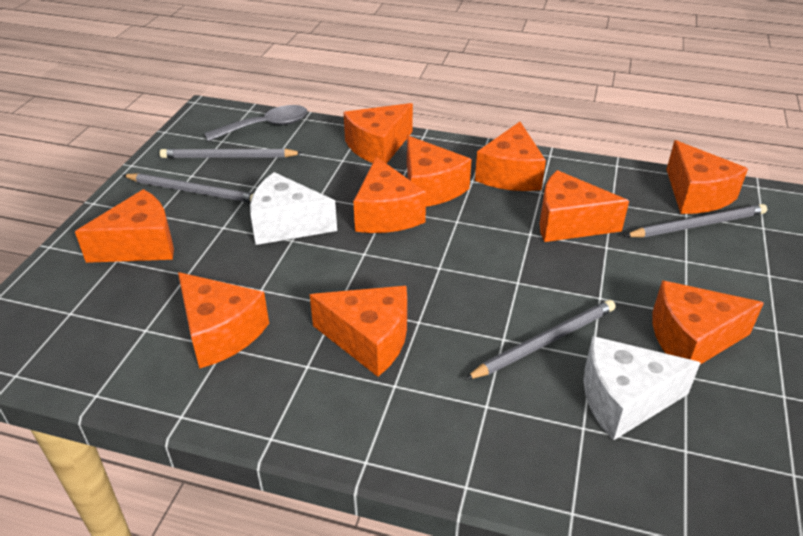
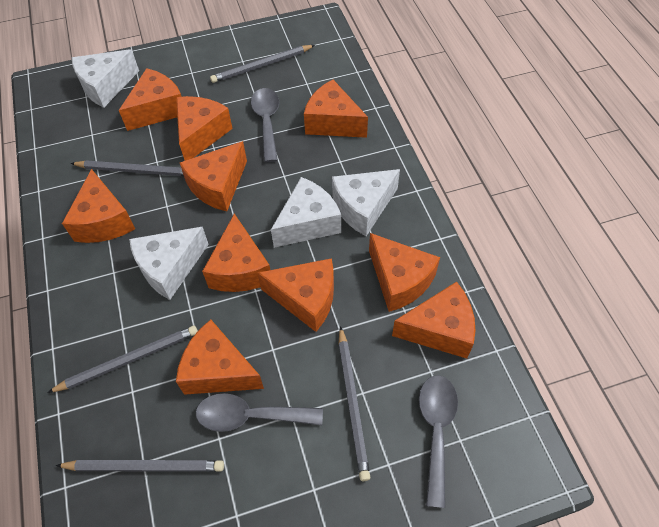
grey pencil: 4 -> 5
grey spoon: 1 -> 3
white cheese: 2 -> 4

